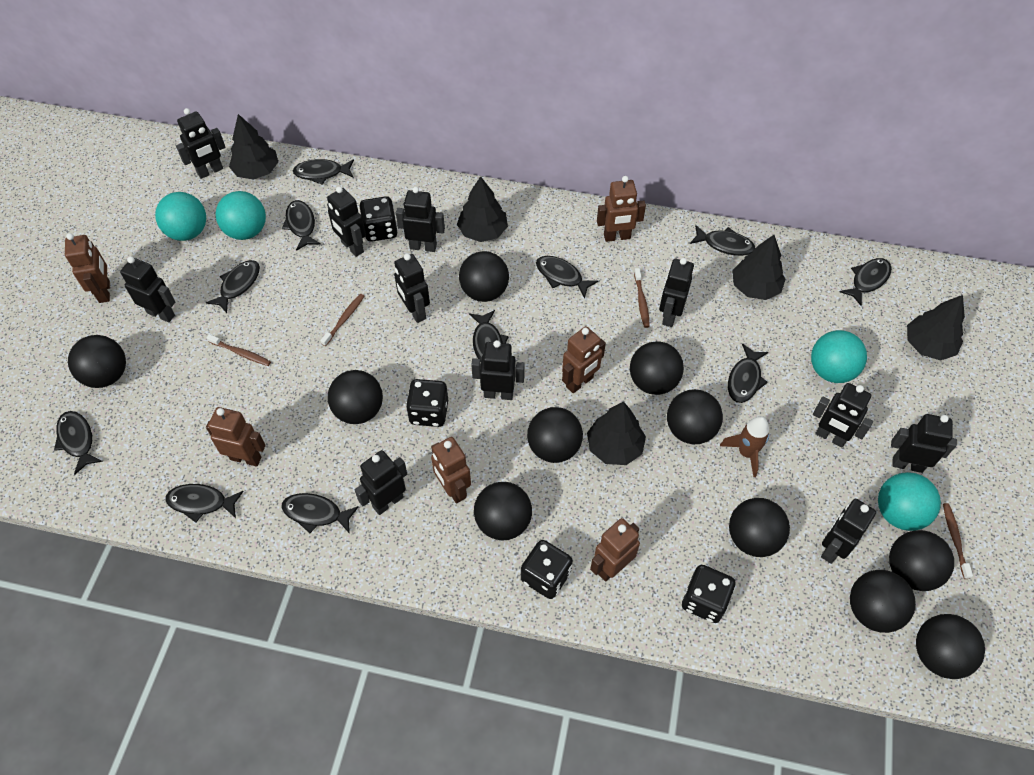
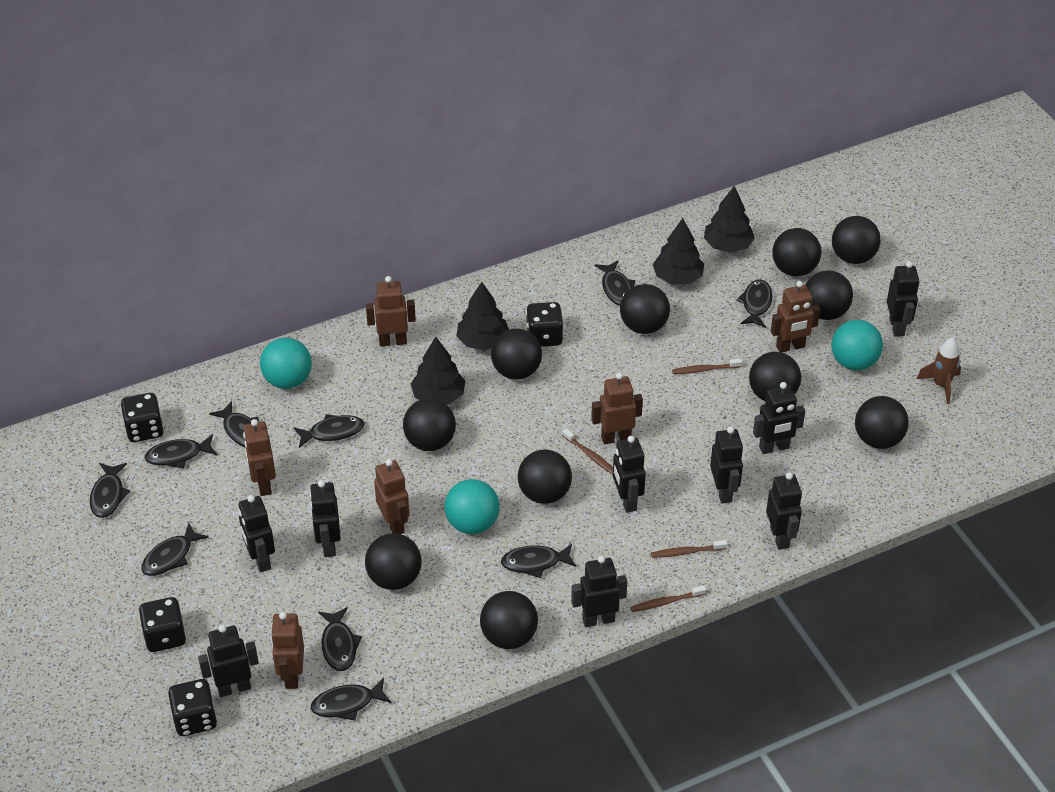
black fish: 11 -> 10
black robot: 11 -> 9
black tree: 5 -> 4
turquoise ball: 4 -> 3

